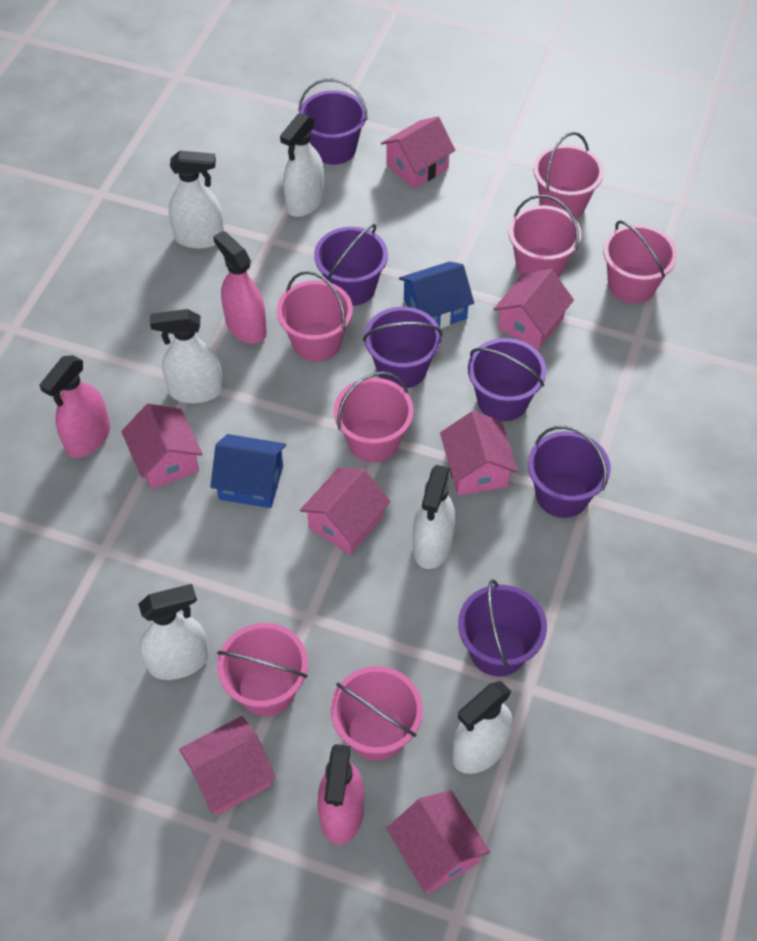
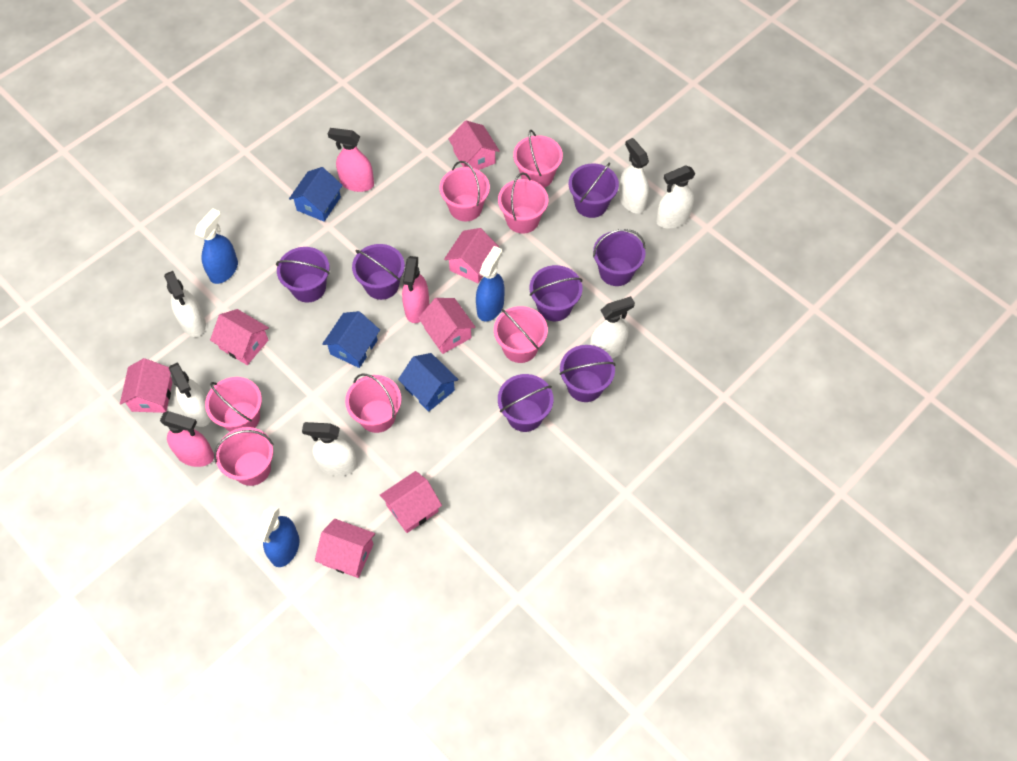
blue house: 2 -> 3
blue spray bottle: 0 -> 3
purple bucket: 6 -> 7

